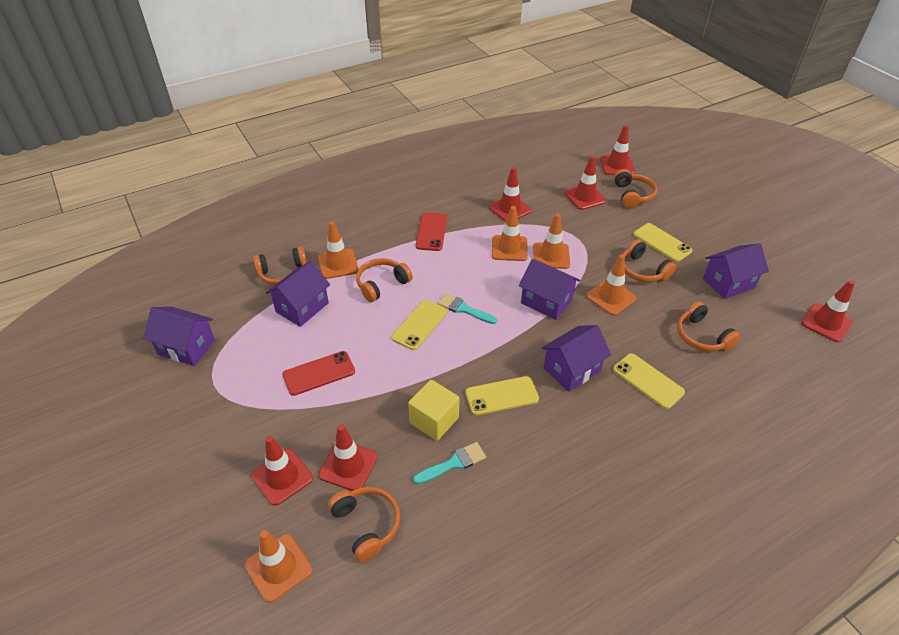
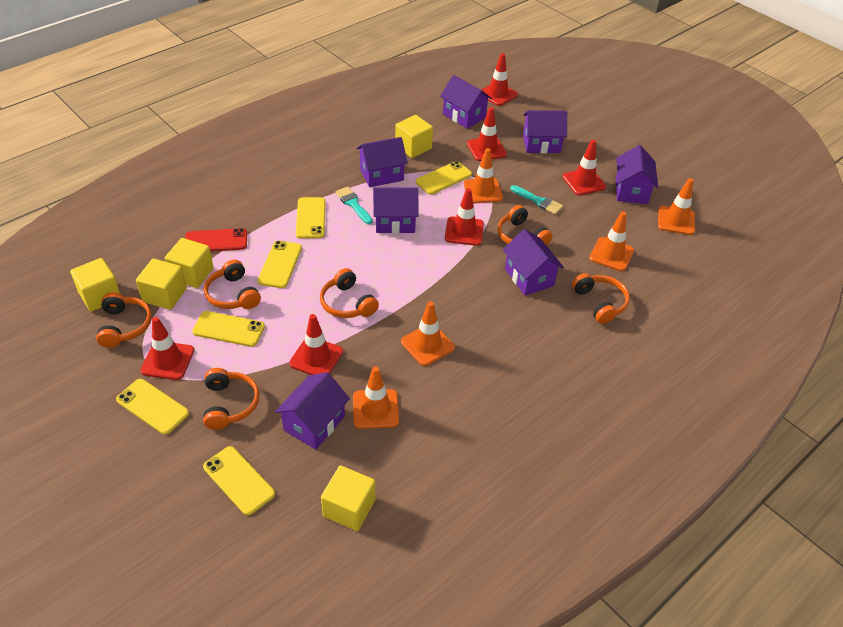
purple house: 5 -> 7
red phone: 2 -> 1
yellow cube: 1 -> 5
yellow phone: 4 -> 6

